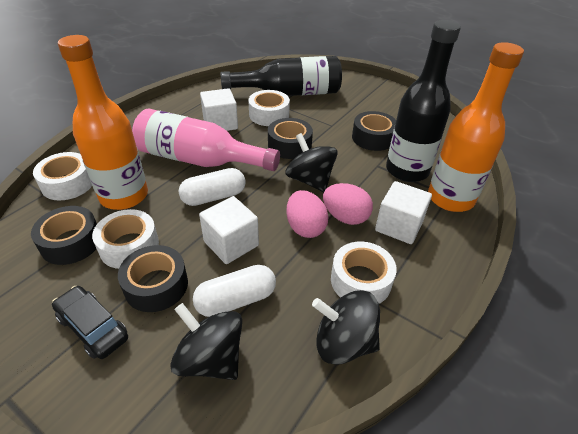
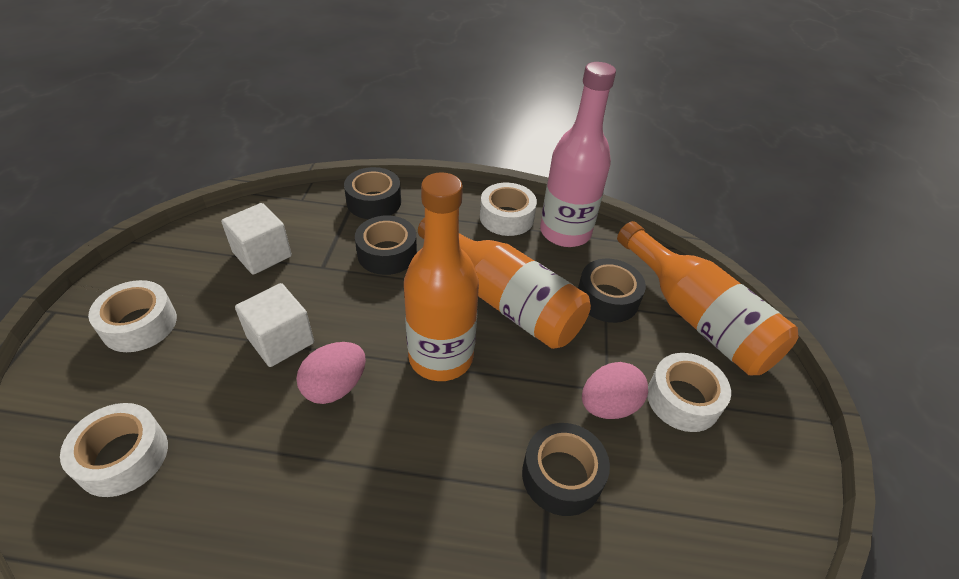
black bottle: 2 -> 0
black car: 1 -> 0
black spinning top: 3 -> 0
orange bottle: 2 -> 3
white capsule: 2 -> 0
white cube: 3 -> 2

